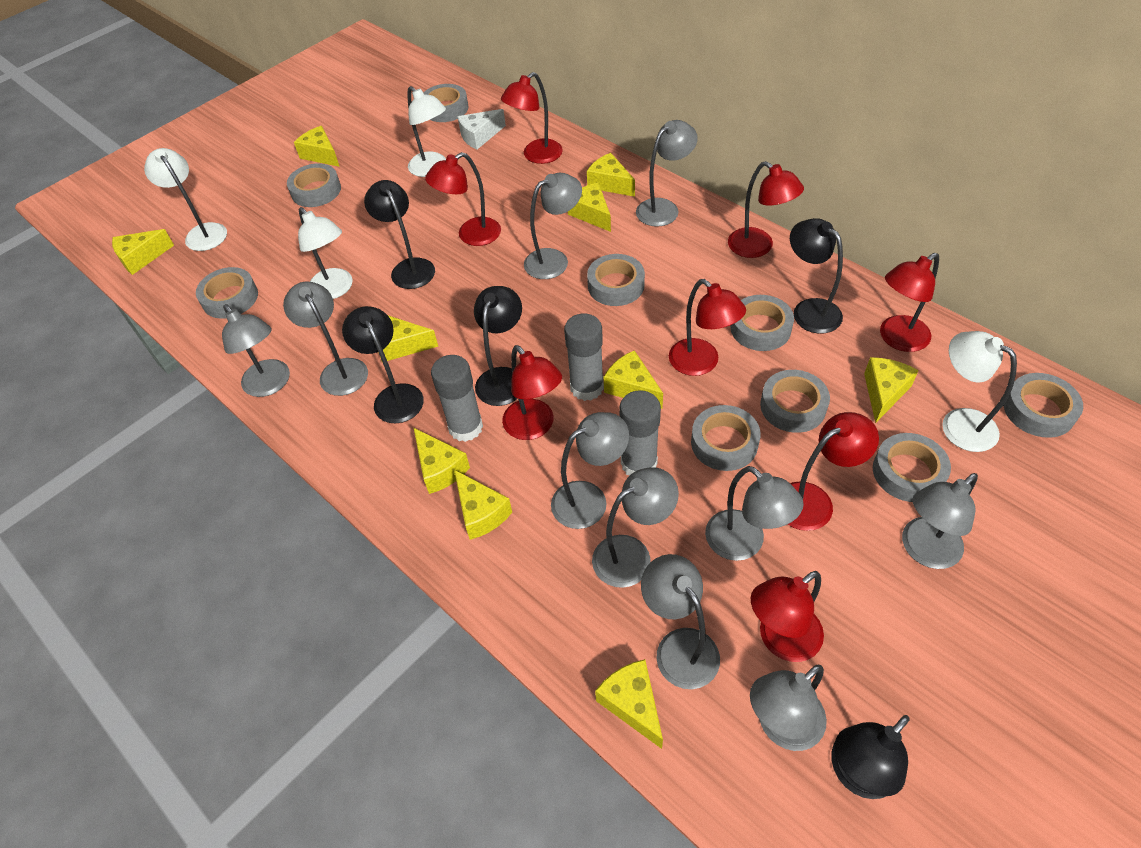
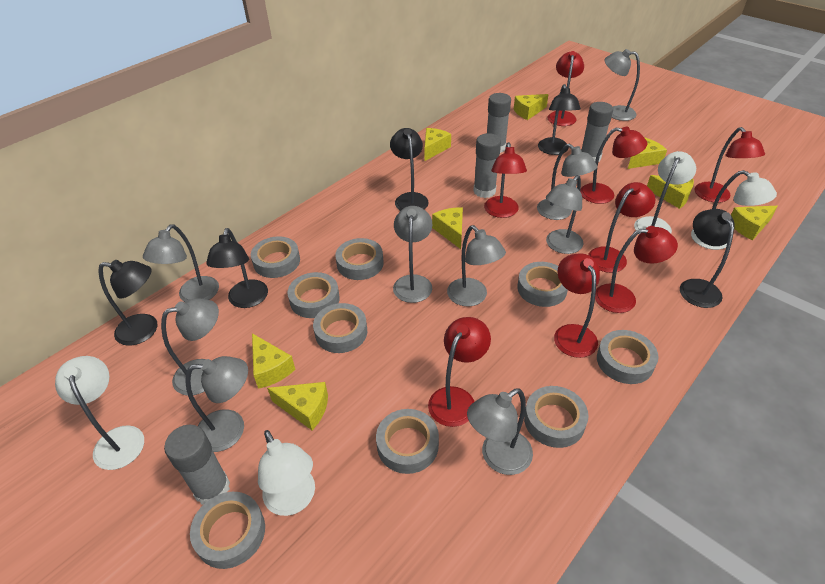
grey glue stick: 3 -> 4
grey lamp: 10 -> 9
white cheese: 1 -> 0
yellow cheese: 10 -> 8

